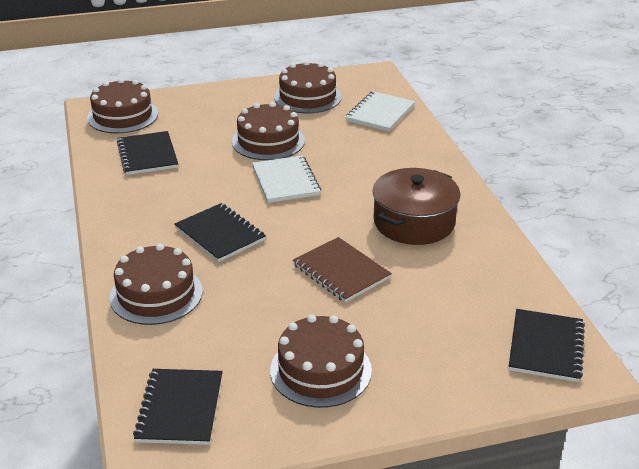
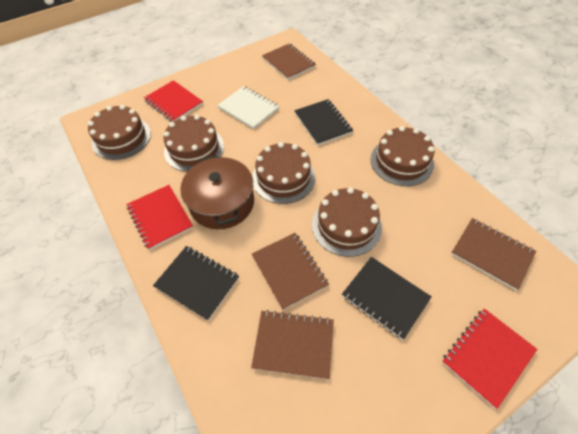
black notebook: 4 -> 3
brown notebook: 1 -> 4
red notebook: 0 -> 3
white notebook: 2 -> 1

